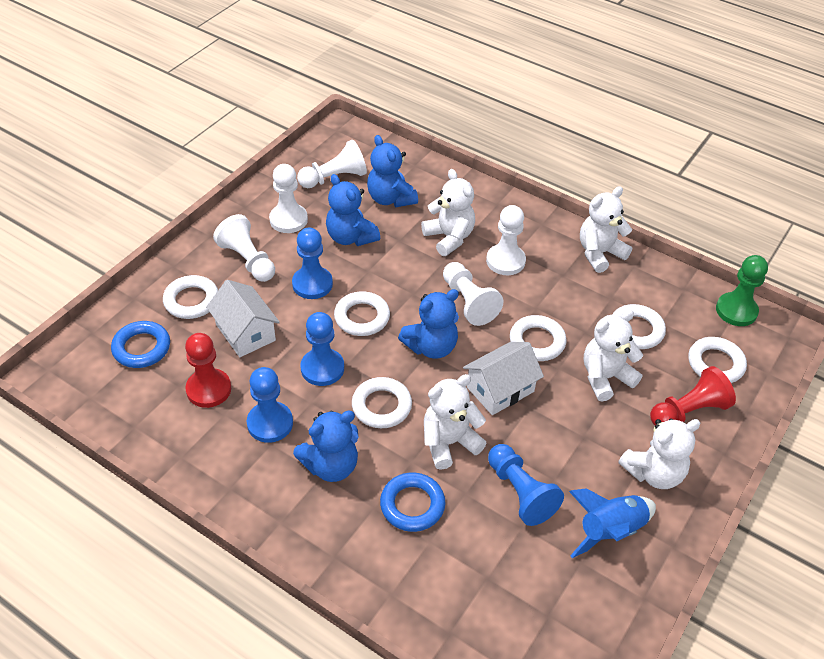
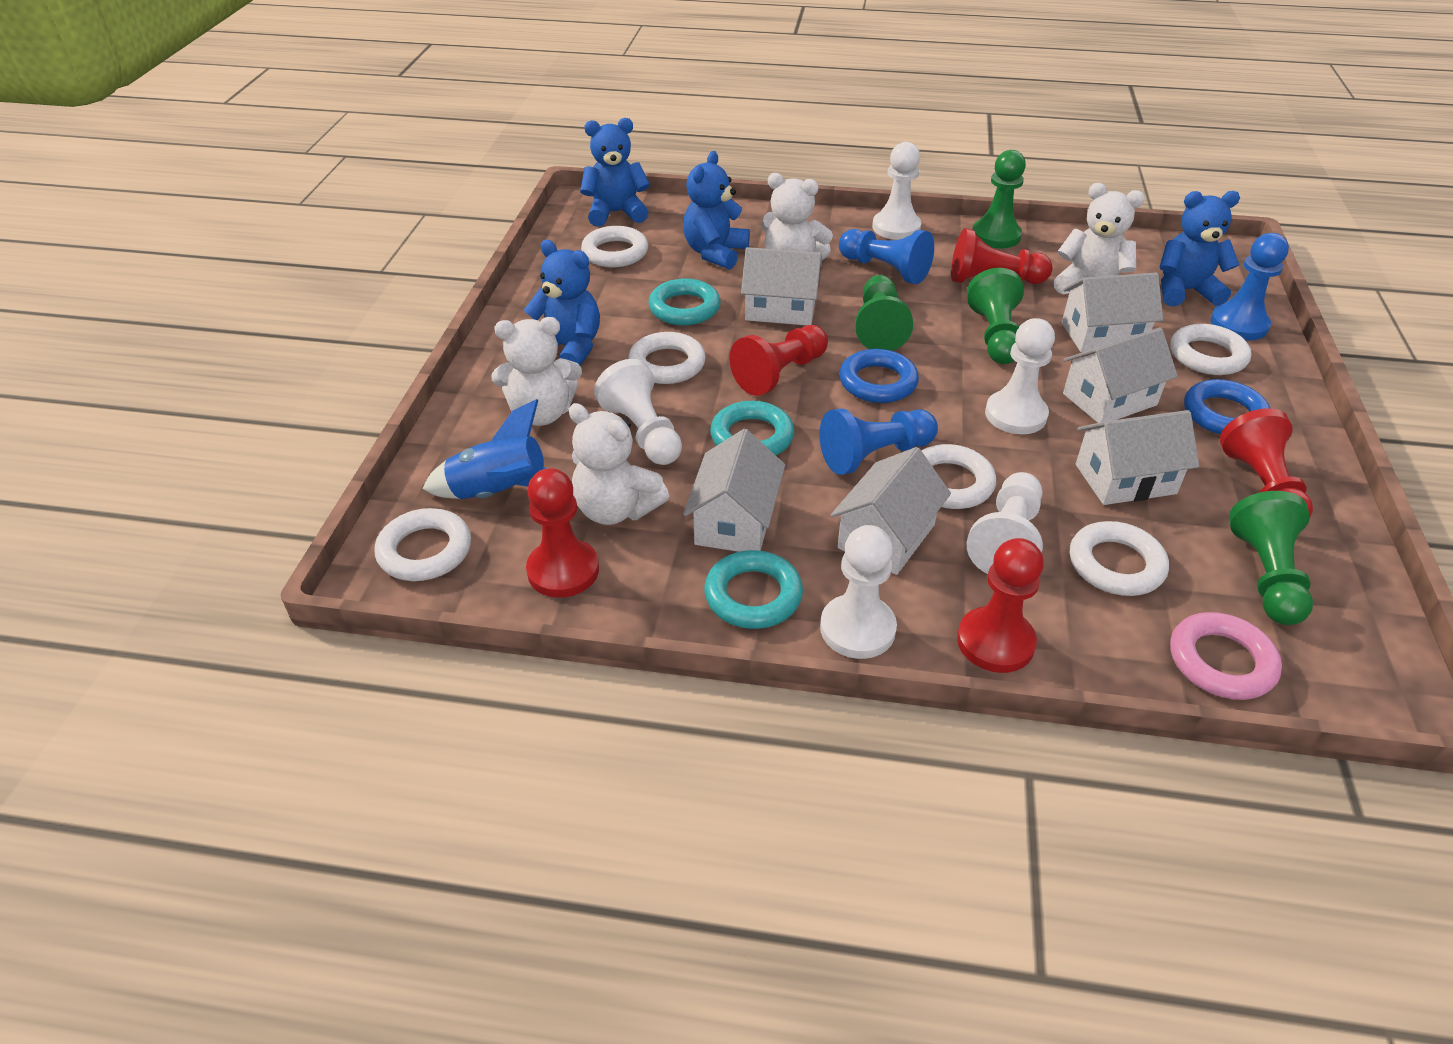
blue pawn: 4 -> 3
green pawn: 1 -> 4
pink ring: 0 -> 1
red pawn: 2 -> 5
turquoise ring: 0 -> 3
white house: 2 -> 6
white teddy bear: 5 -> 4

